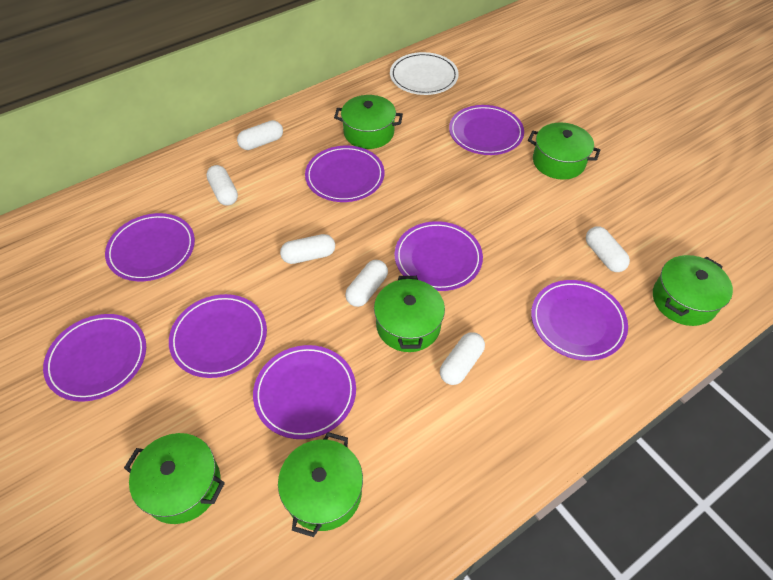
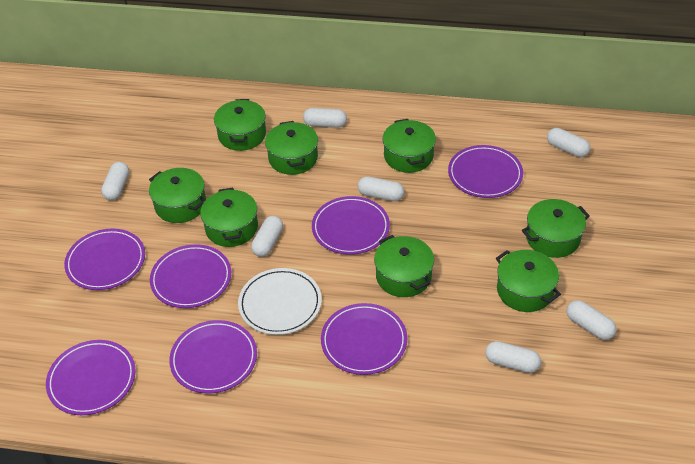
green pot: 6 -> 8
purple plate: 8 -> 7
white capsule: 6 -> 7

